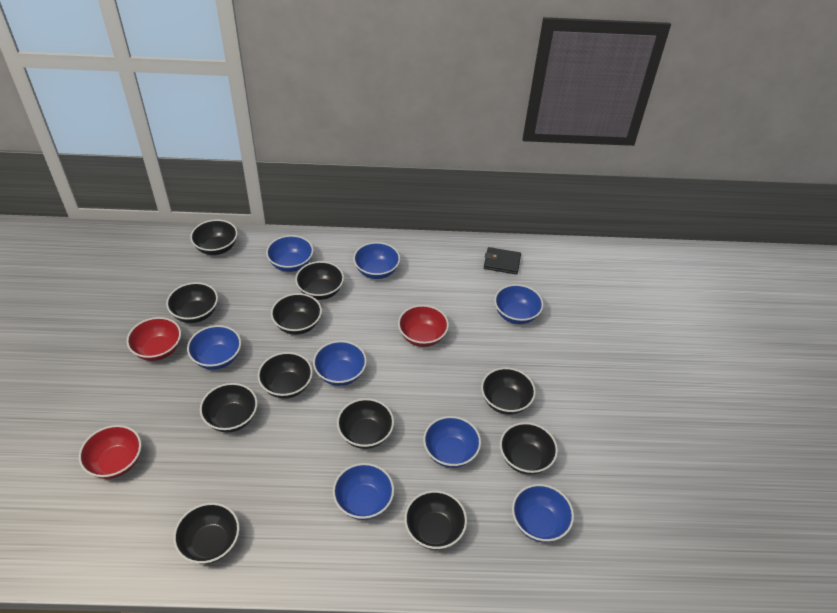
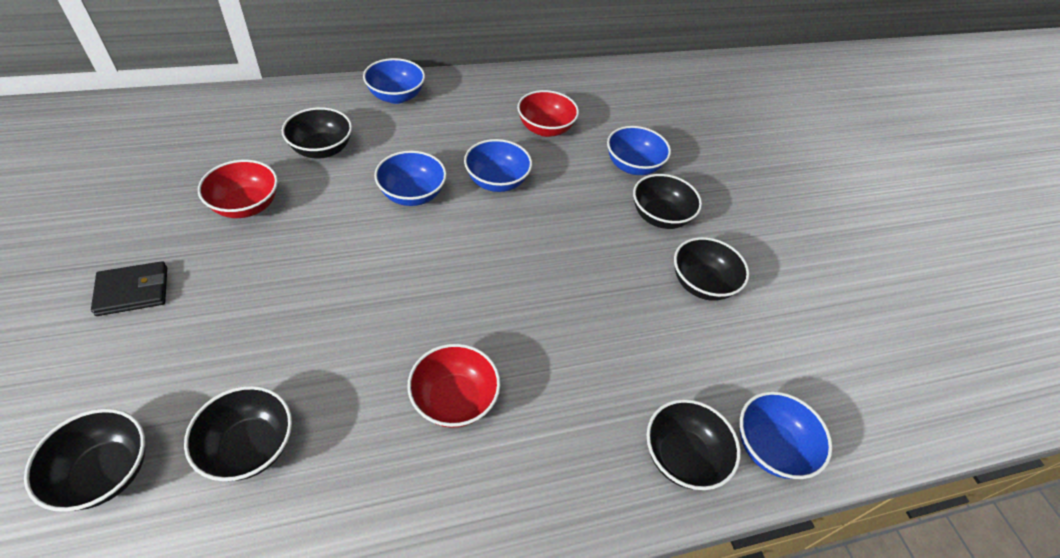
black bowl: 11 -> 6
blue bowl: 8 -> 5

